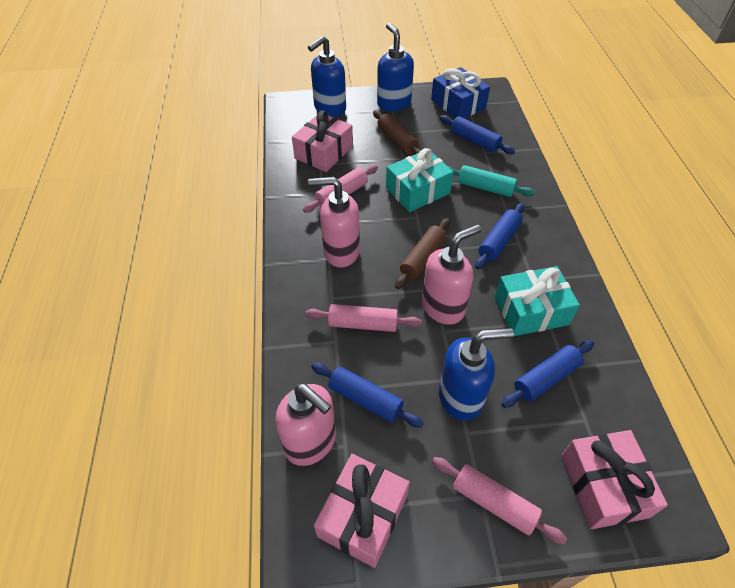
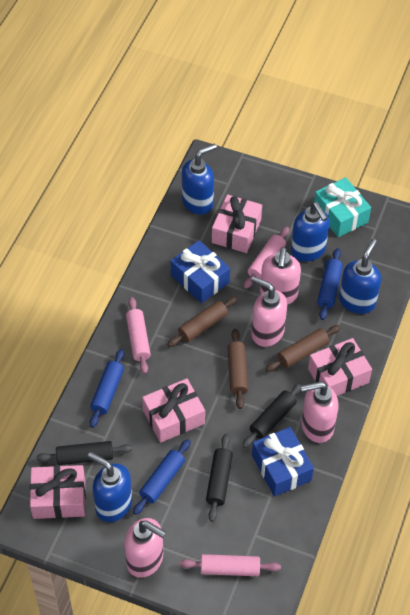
black rolling pin: 0 -> 3
blue gift: 1 -> 2
blue rolling pin: 4 -> 3
blue soap dispenser: 3 -> 4
brown rolling pin: 2 -> 3
pink gift: 3 -> 4
pink soap dispenser: 3 -> 4
turquoise gift: 2 -> 1
turquoise rolling pin: 1 -> 0

